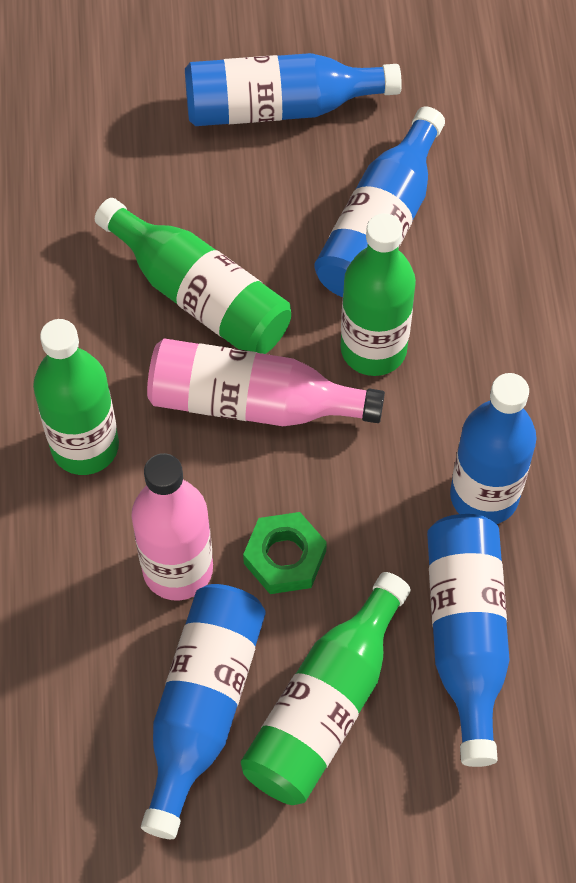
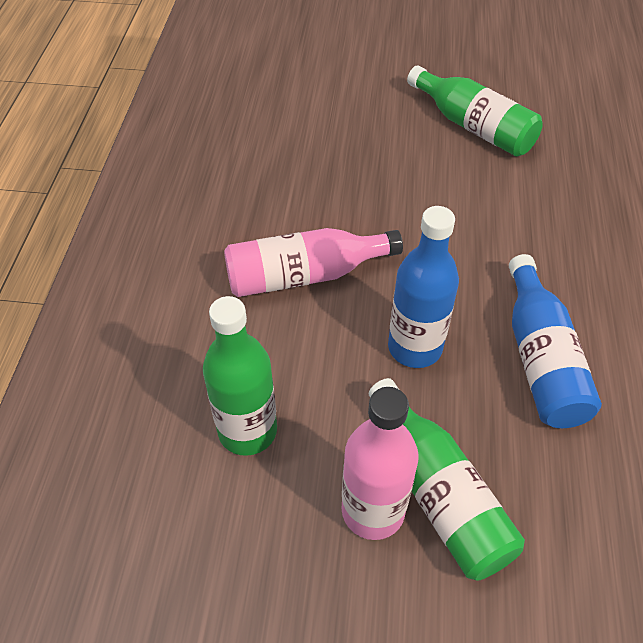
blue bottle: 5 -> 2
green bottle: 4 -> 3
green nut: 1 -> 0

